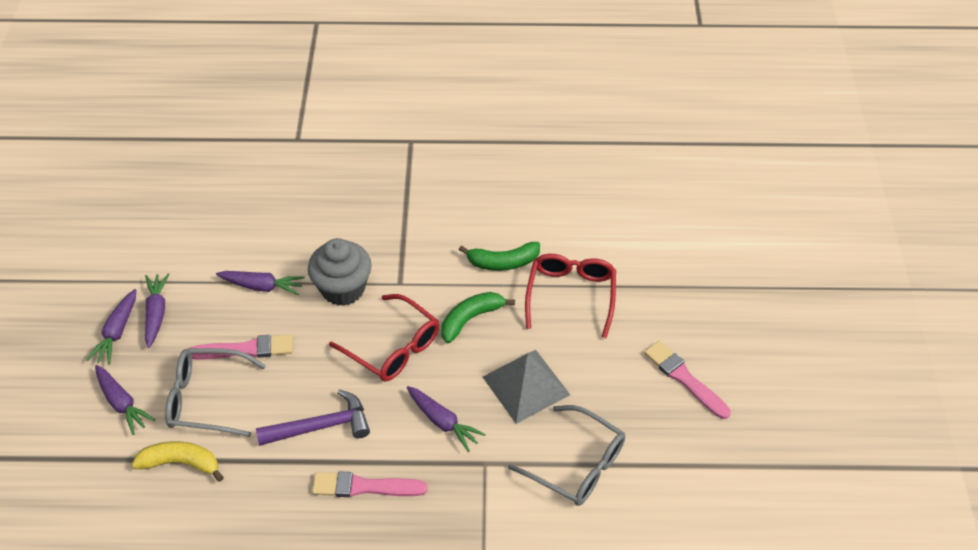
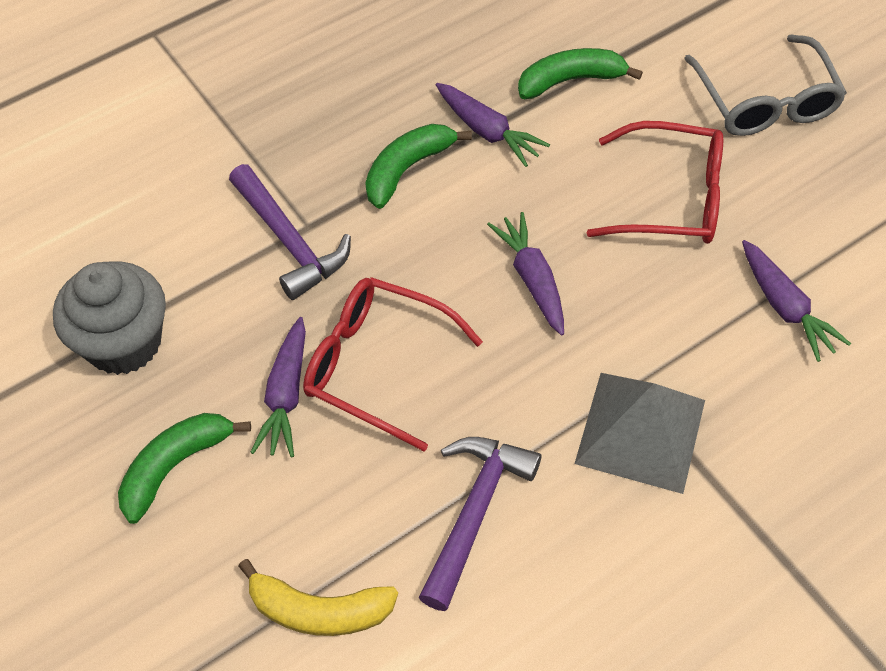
green banana: 2 -> 3
grey glasses: 2 -> 1
pink brush: 3 -> 0
purple carrot: 5 -> 4
purple hammer: 1 -> 2

